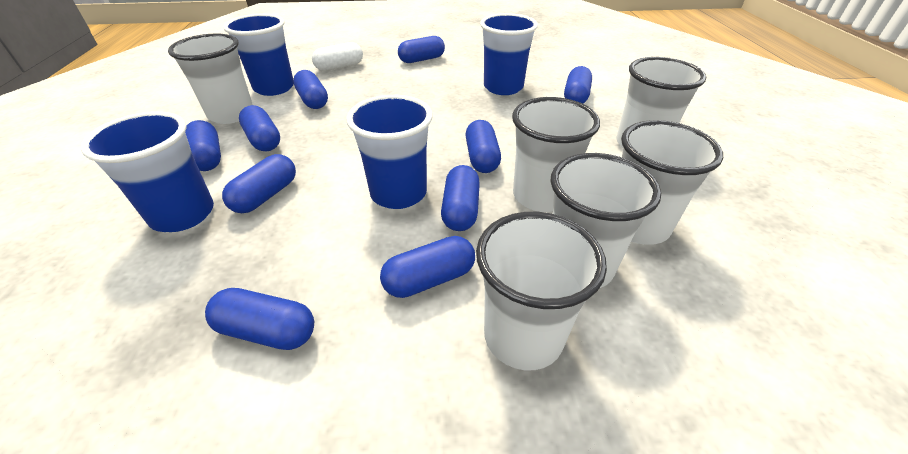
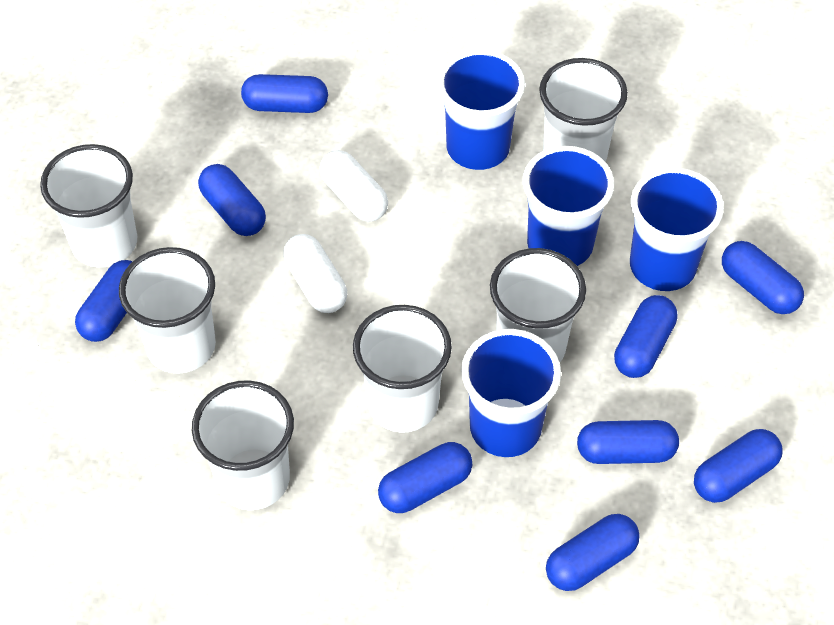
blue capsule: 10 -> 9
white capsule: 1 -> 2

